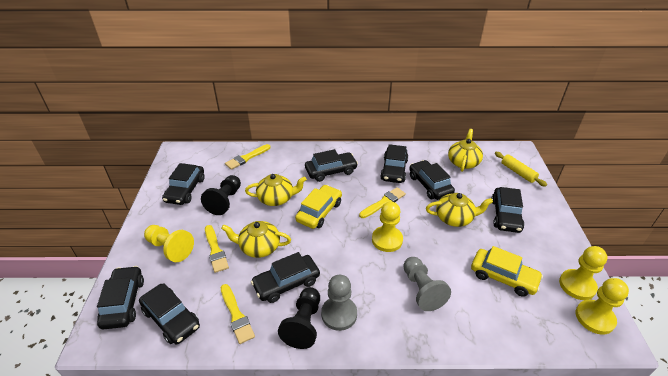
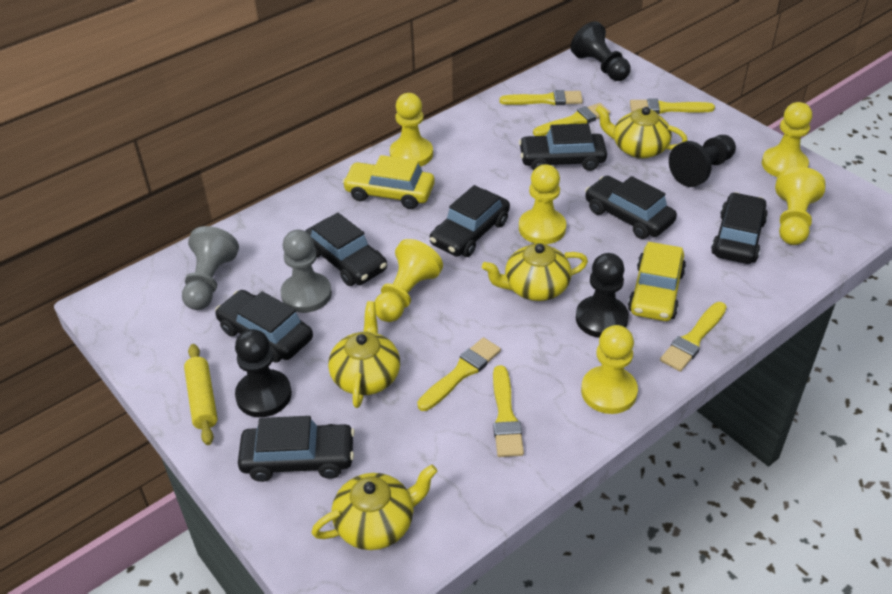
black car: 8 -> 7
black pawn: 2 -> 4
yellow brush: 4 -> 6
yellow pawn: 4 -> 6

